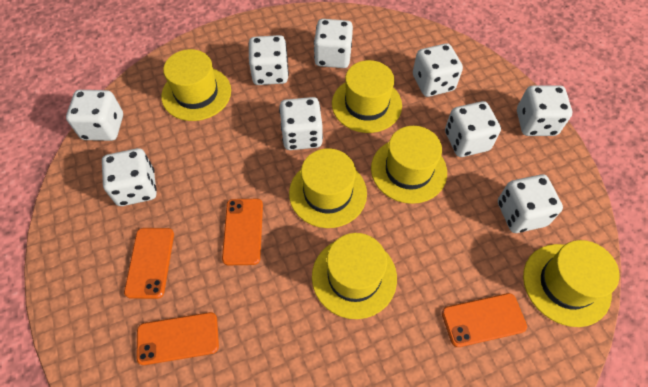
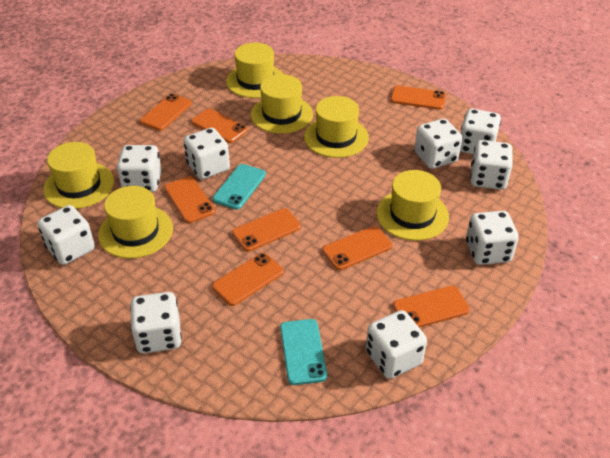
orange phone: 4 -> 8
turquoise phone: 0 -> 2

